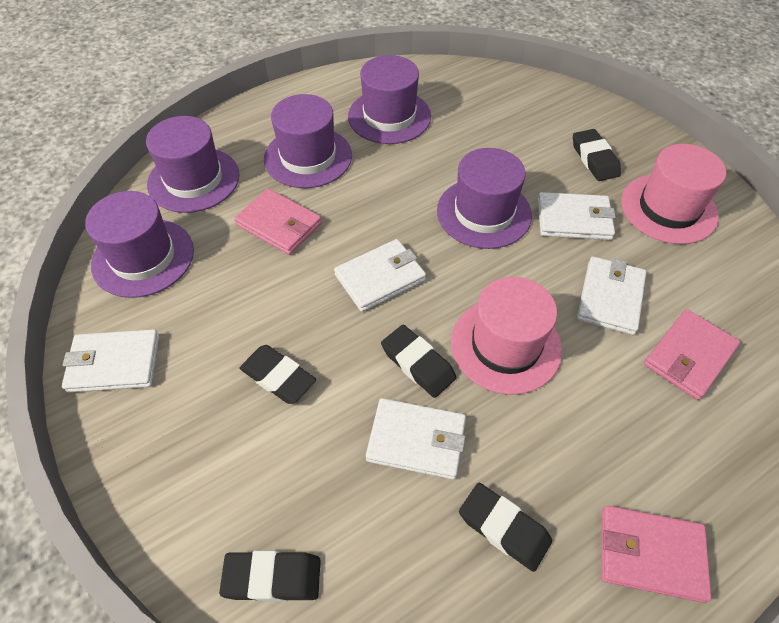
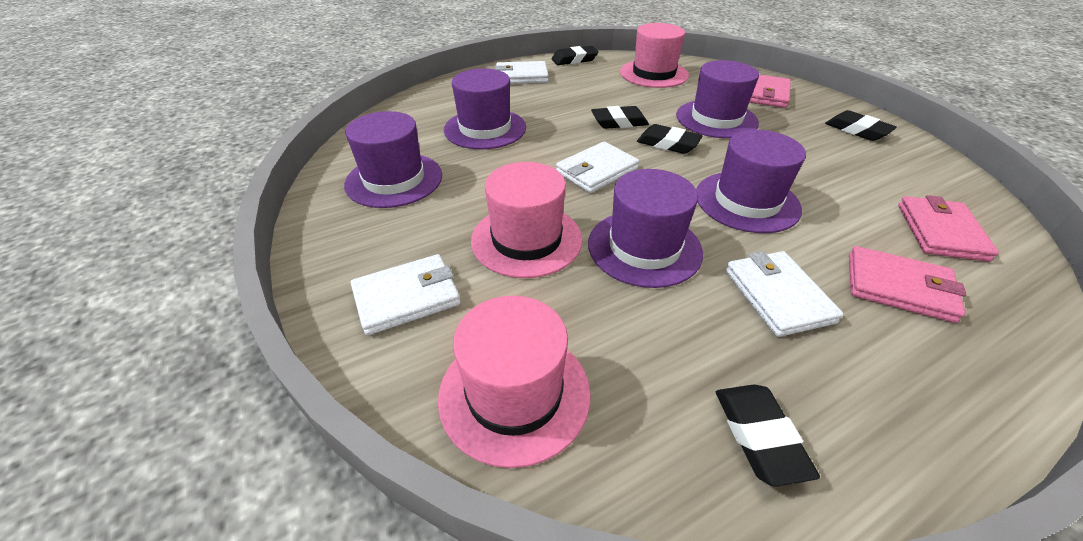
pink hat: 2 -> 3
white wallet: 5 -> 4

